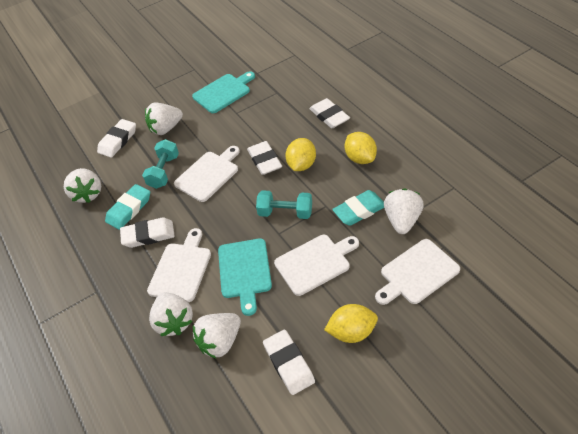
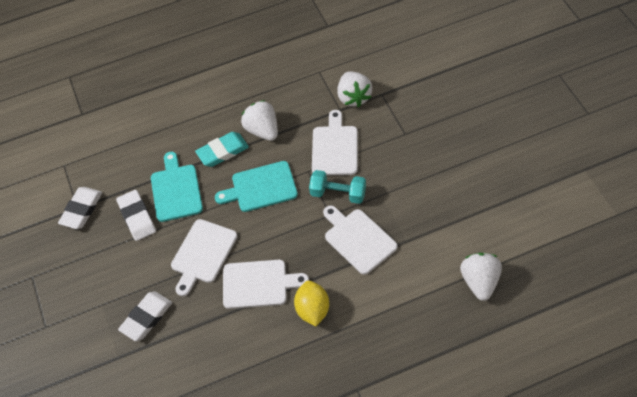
turquoise dumbbell: 2 -> 1
turquoise eraser: 2 -> 1
white eraser: 5 -> 3
white strawberry: 5 -> 3
yellow lemon: 3 -> 1

